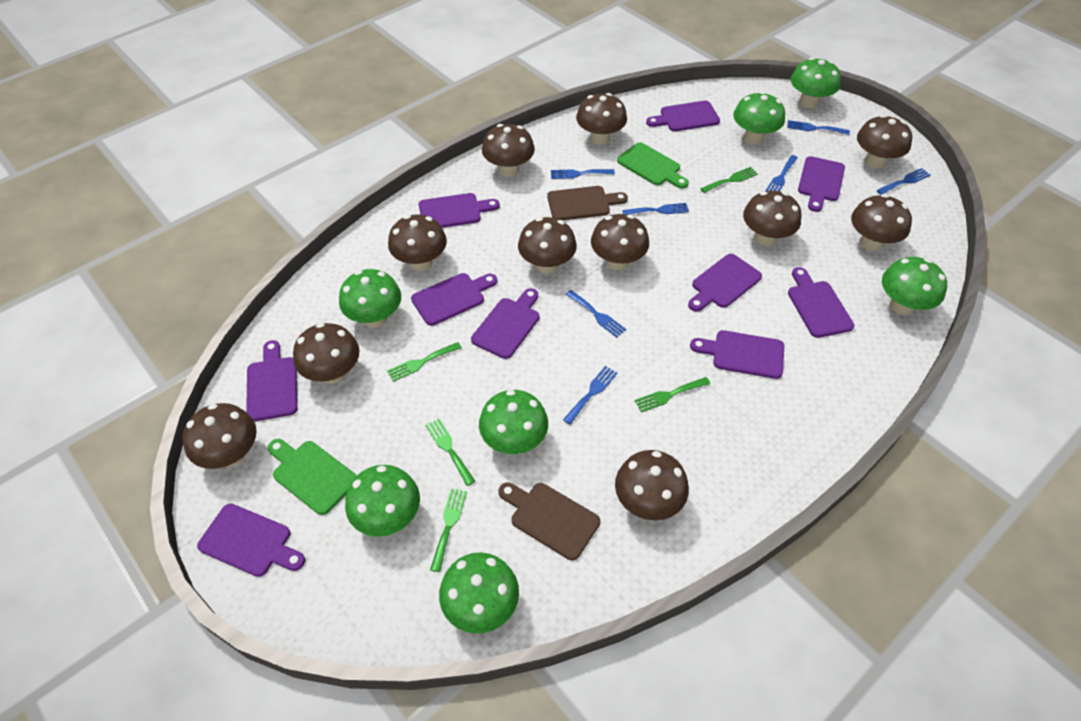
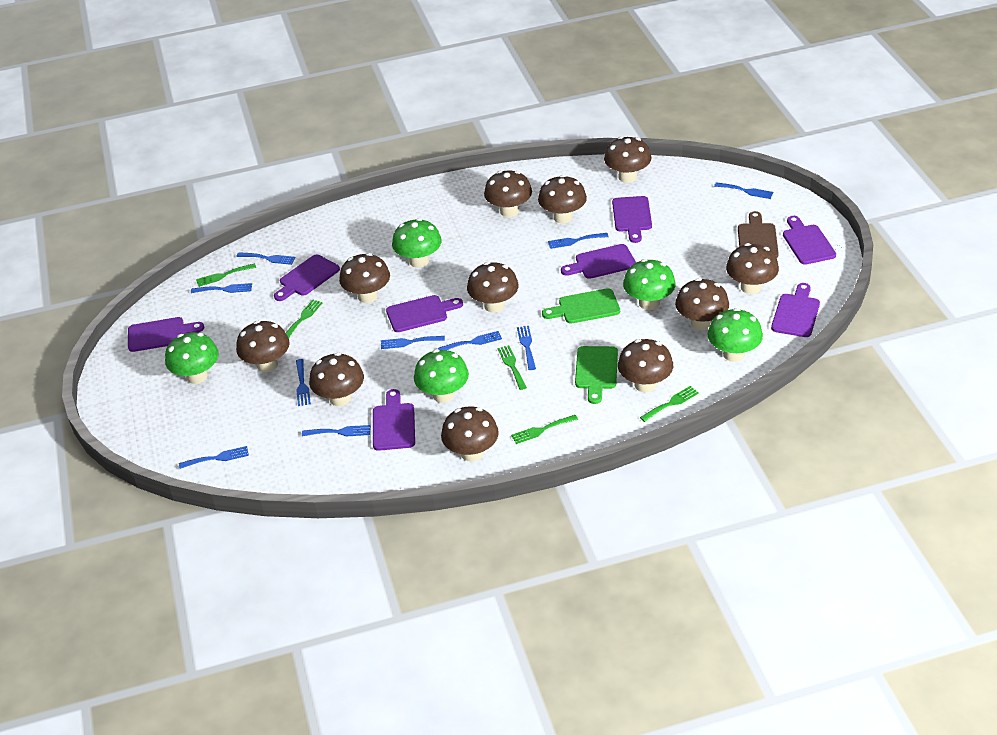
blue fork: 7 -> 10
brown cutting board: 2 -> 1
green mushroom: 7 -> 5
purple cutting board: 10 -> 8

